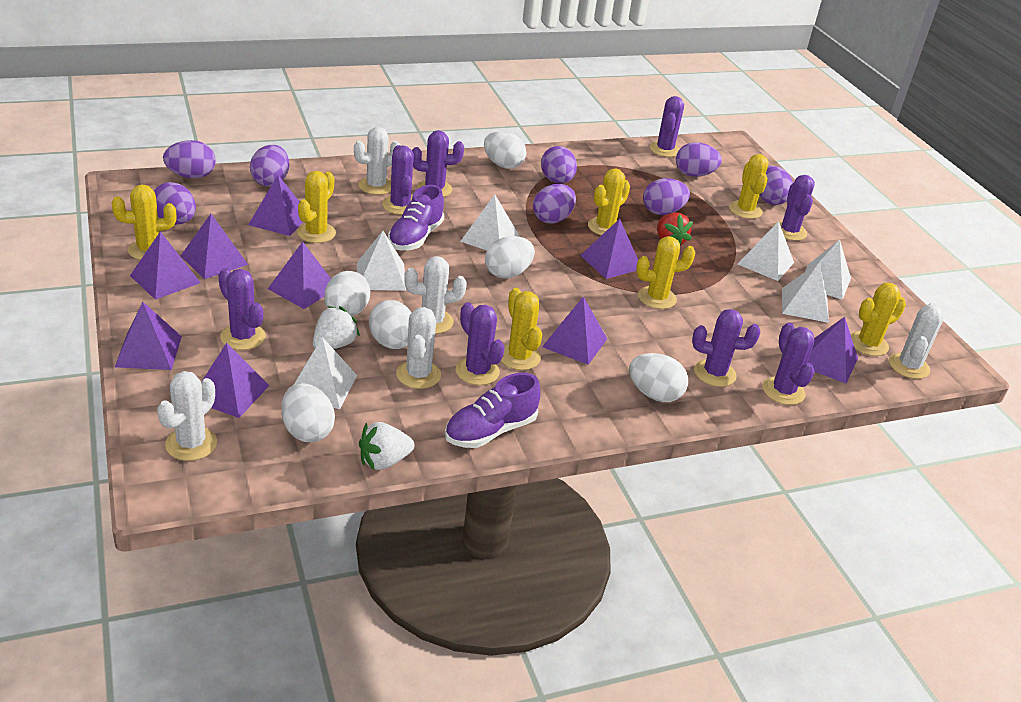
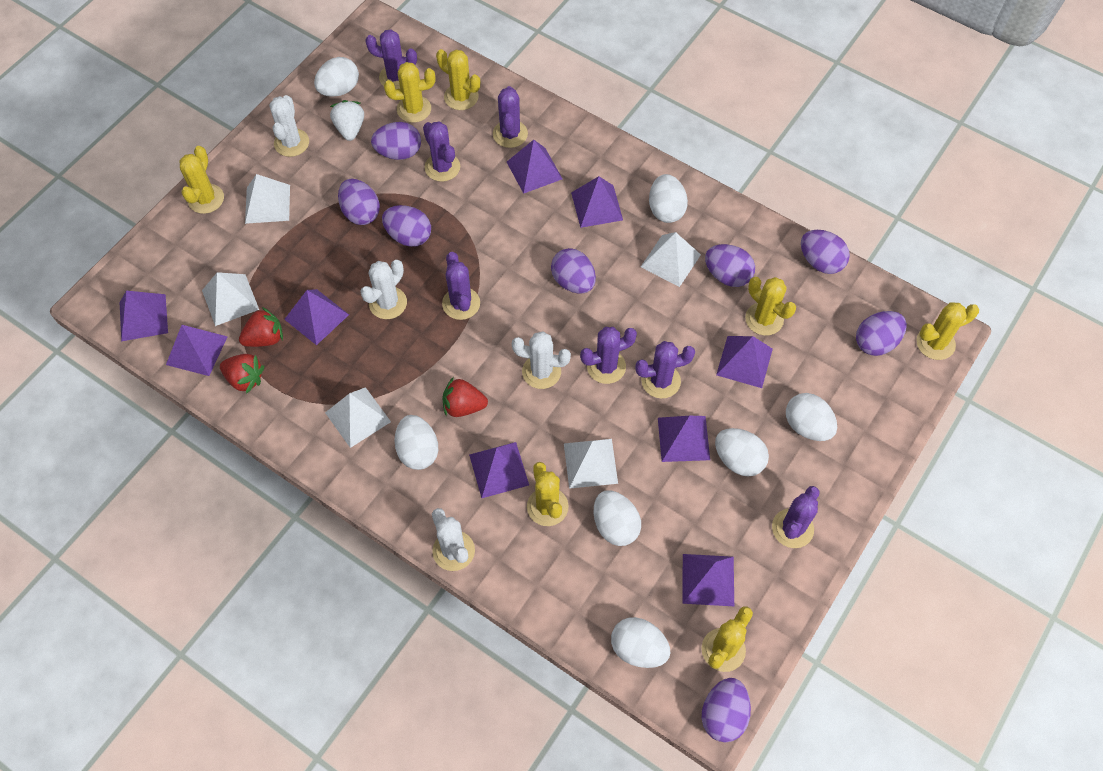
purple cactus: 8 -> 7
purple shoe: 2 -> 0
red strawberry: 1 -> 3
white cactus: 5 -> 4
white egg: 6 -> 7
white pyramid: 6 -> 5
white strawberry: 2 -> 1

